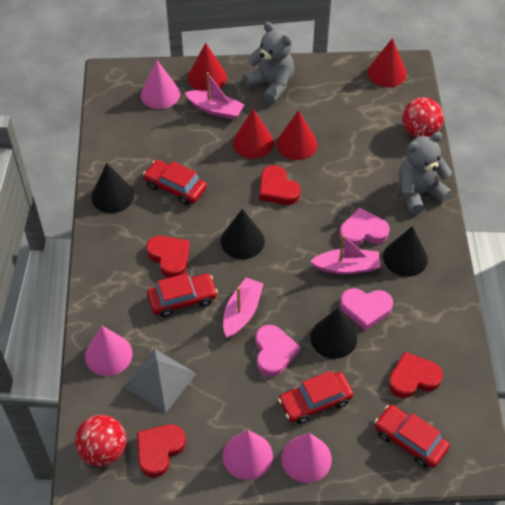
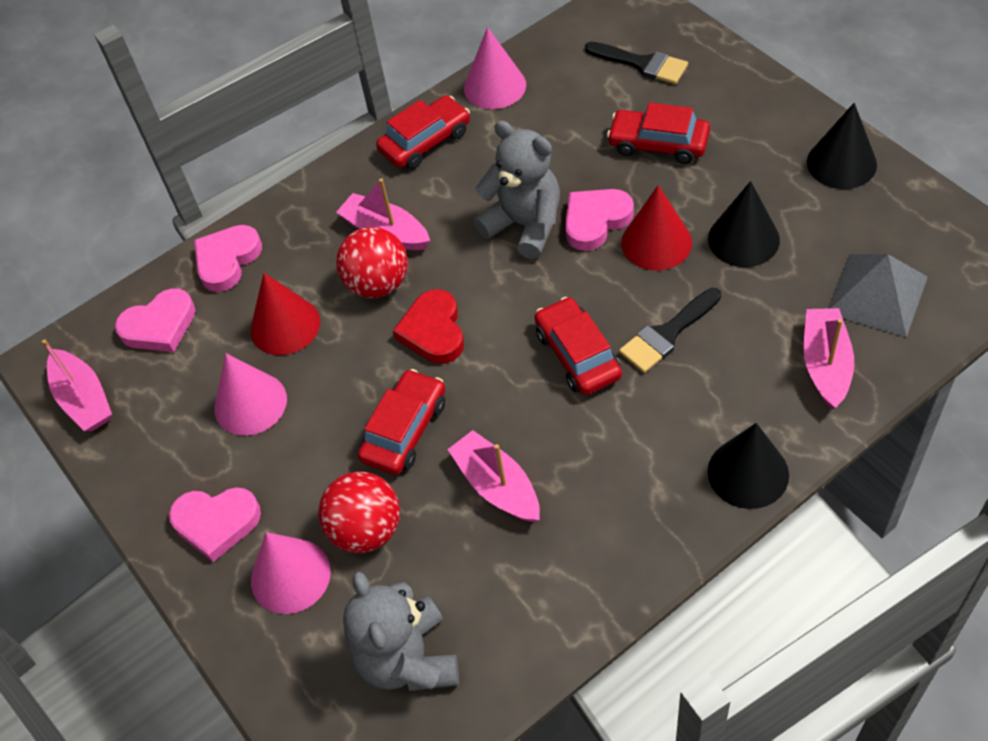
black brush: 0 -> 2
black cone: 4 -> 3
pink boat: 3 -> 4
pink cone: 4 -> 3
pink heart: 3 -> 4
red cone: 4 -> 2
red heart: 4 -> 1

